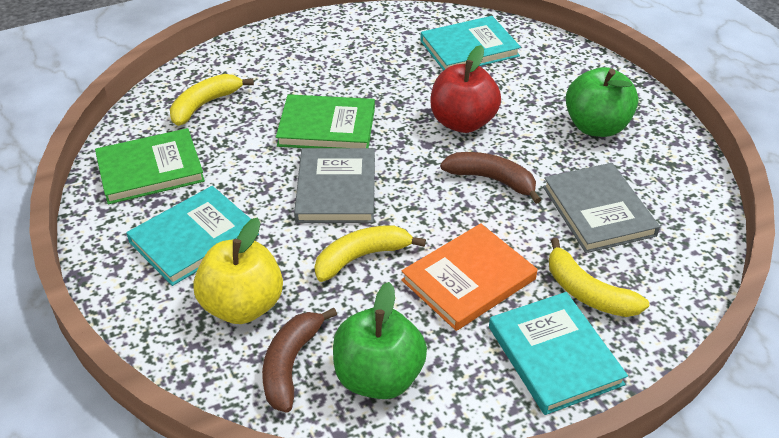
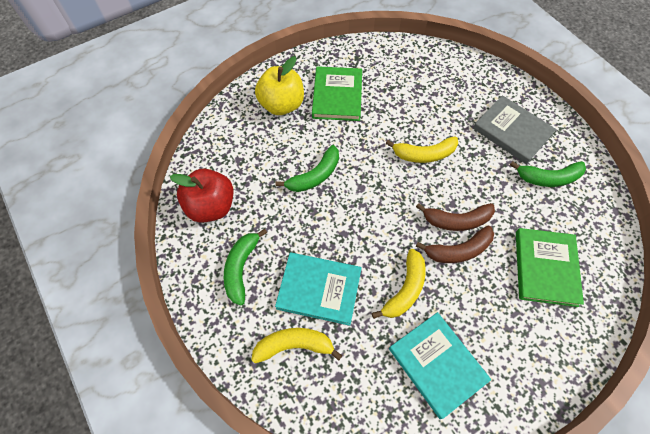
green apple: 2 -> 0
green banana: 0 -> 3
grey book: 2 -> 1
orange book: 1 -> 0
turquoise book: 3 -> 2

